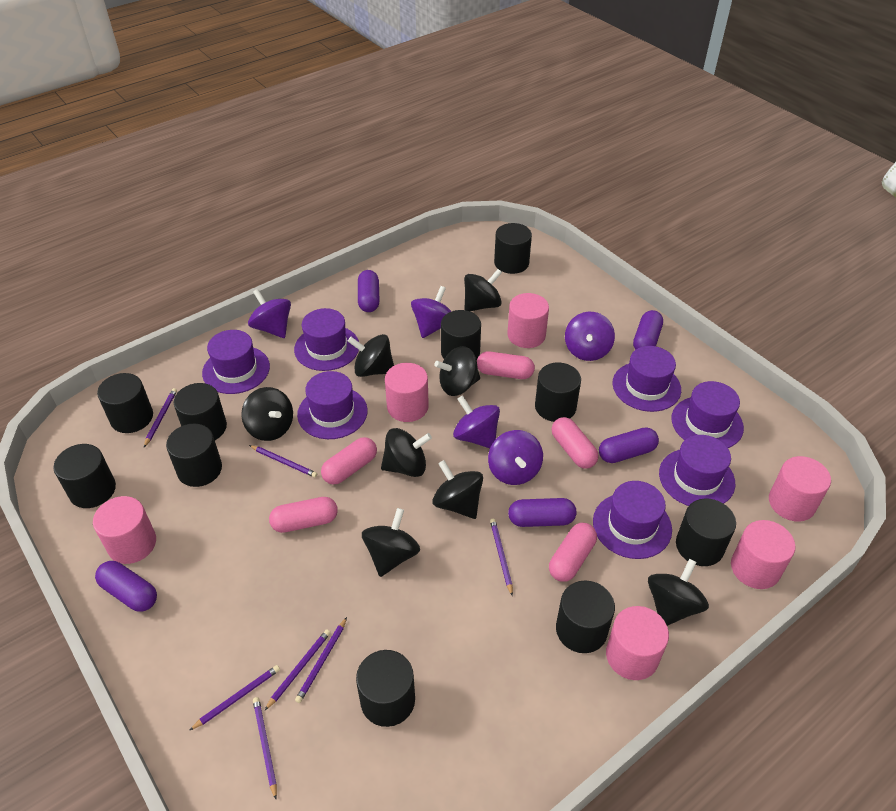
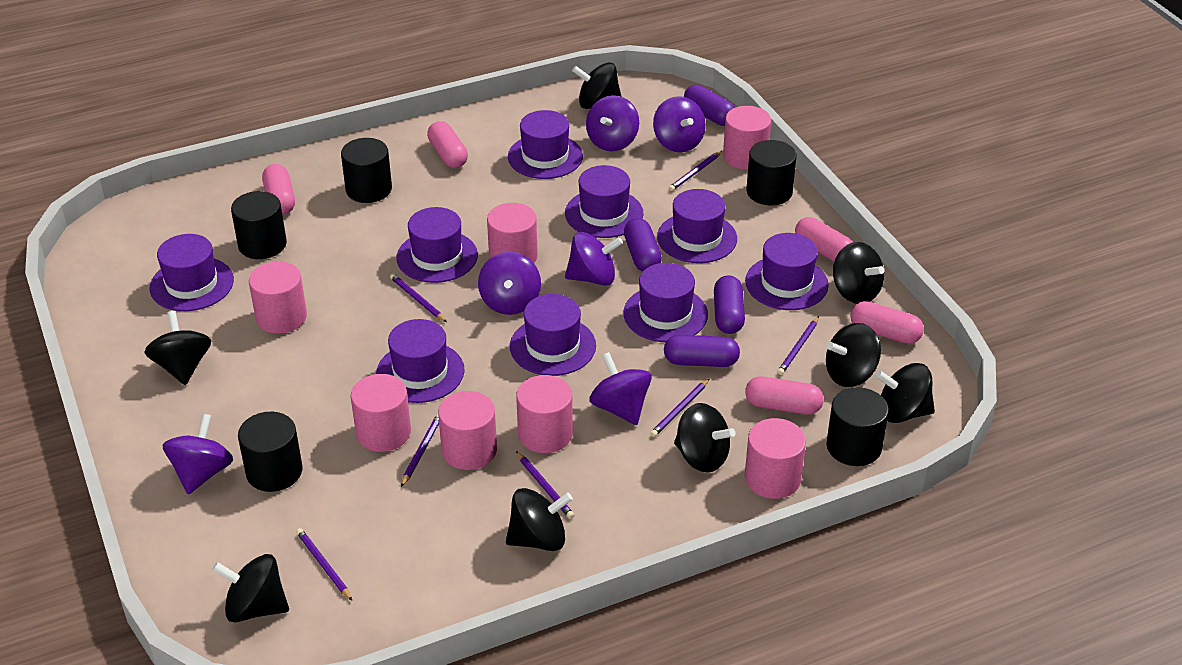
black cylinder: 10 -> 5
pink cylinder: 6 -> 7
purple capsule: 5 -> 4
purple hat: 7 -> 9
purple spinning top: 5 -> 6

